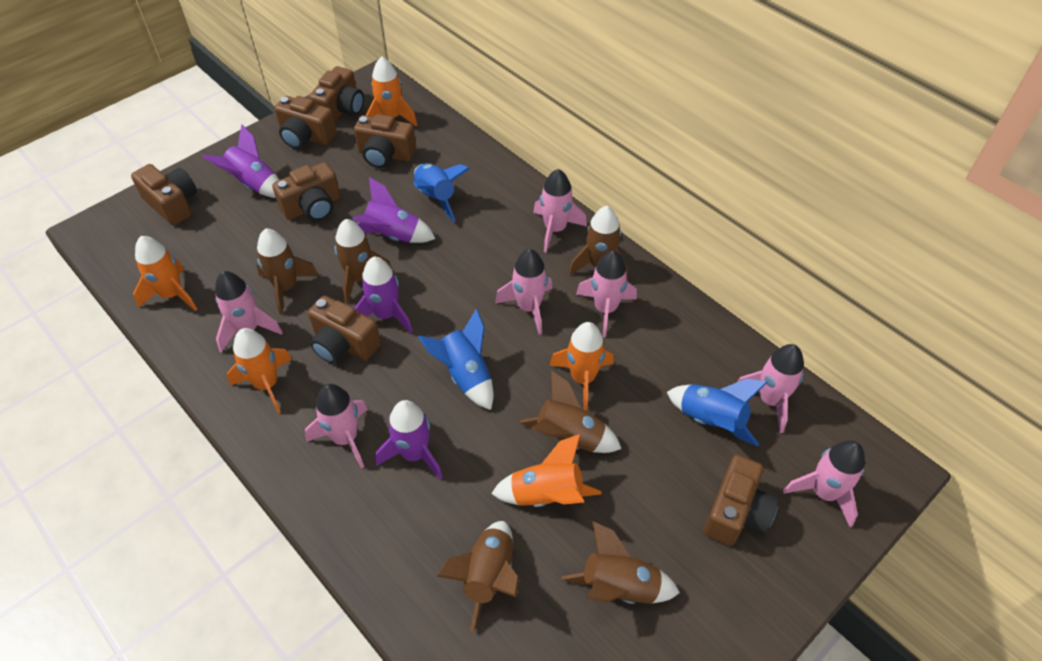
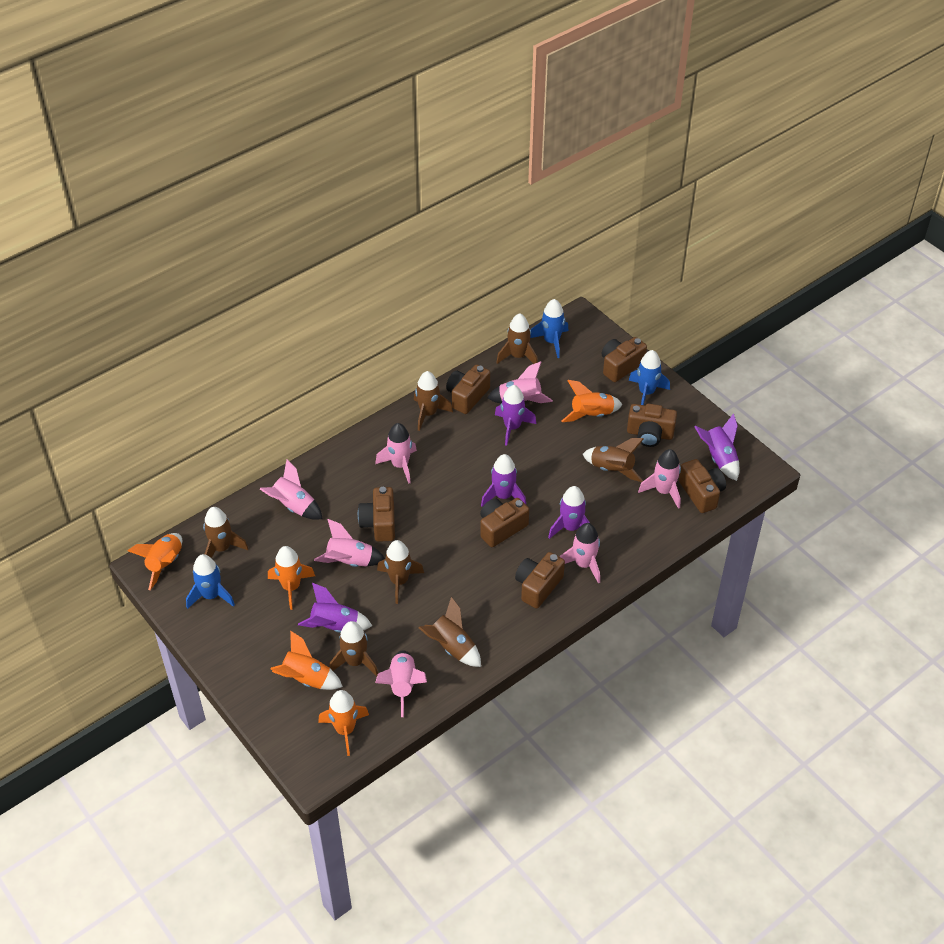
brown rocket: 6 -> 7
purple rocket: 4 -> 5

